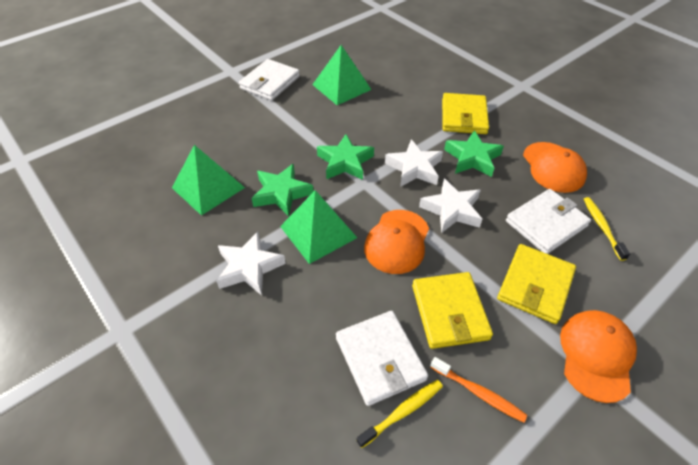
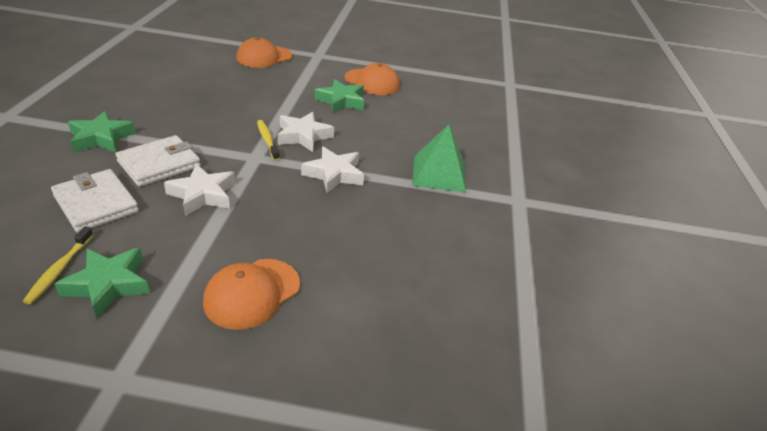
green pyramid: 3 -> 1
orange toothbrush: 1 -> 0
white wallet: 3 -> 2
yellow wallet: 3 -> 0

